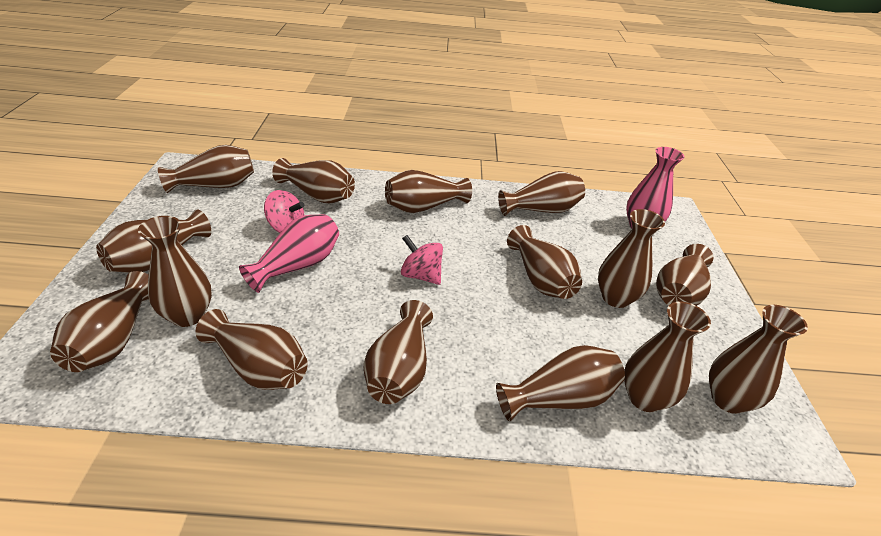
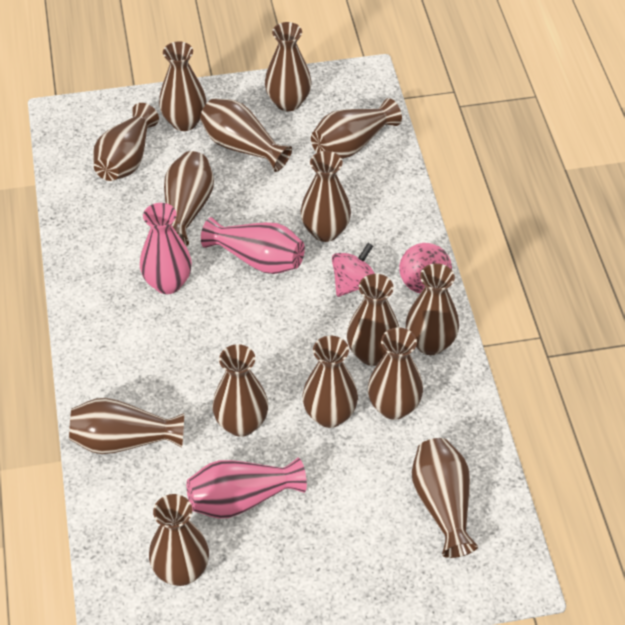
pink vase: 2 -> 3

